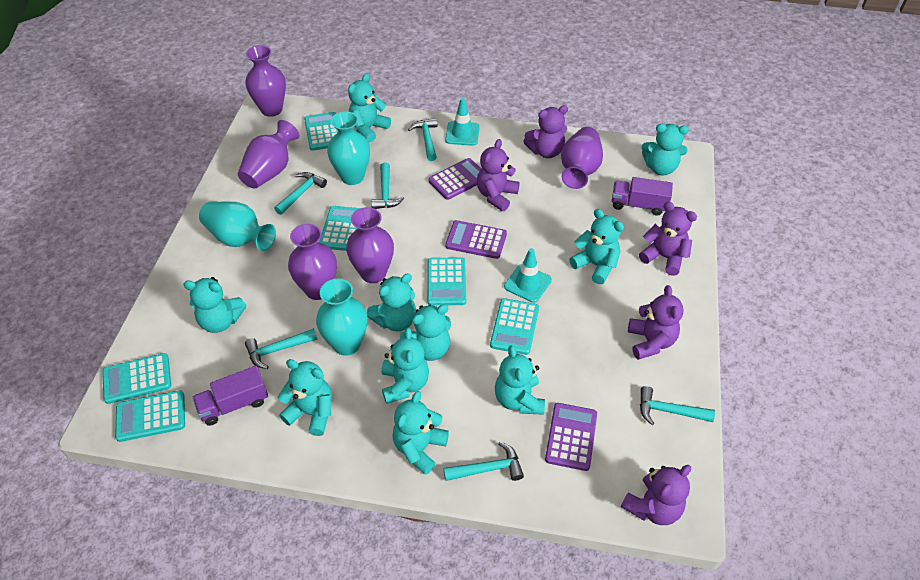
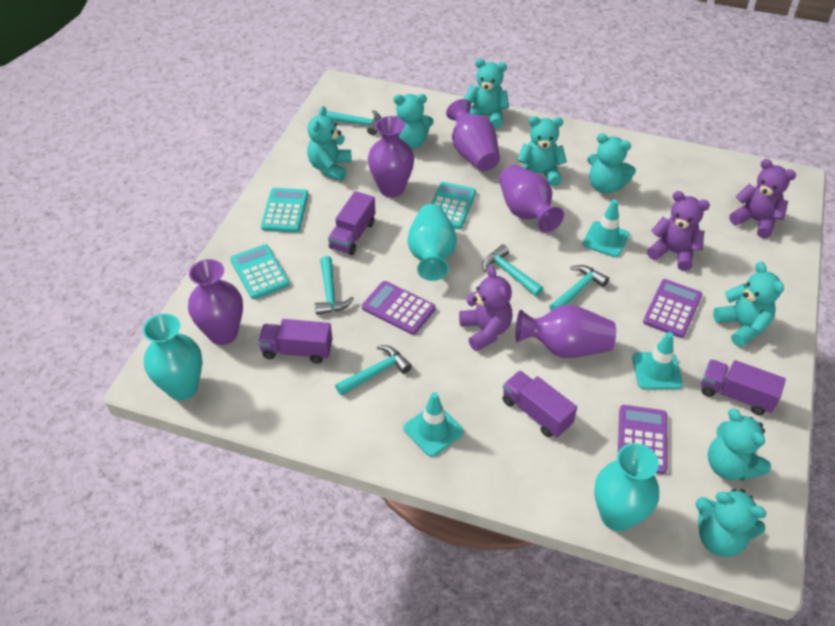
purple teddy bear: 5 -> 3
purple truck: 2 -> 4
turquoise calculator: 6 -> 3
turquoise hammer: 6 -> 5
turquoise teddy bear: 10 -> 8
turquoise traffic cone: 2 -> 3

